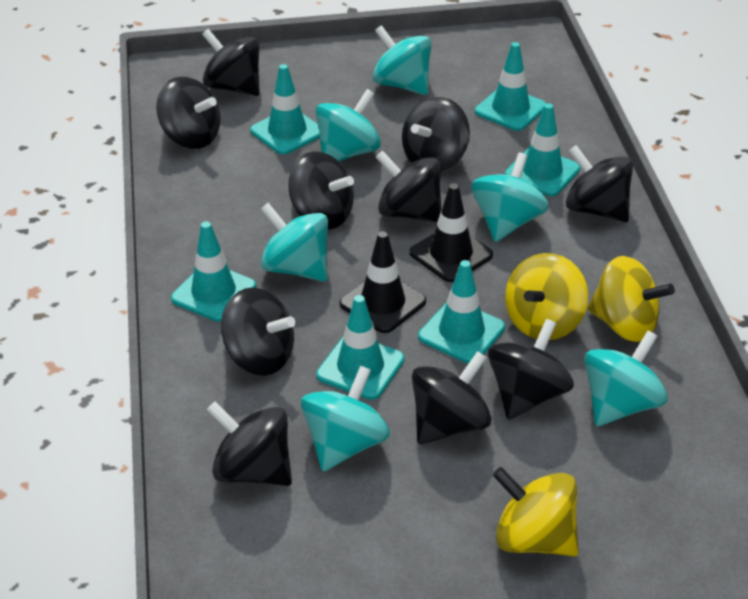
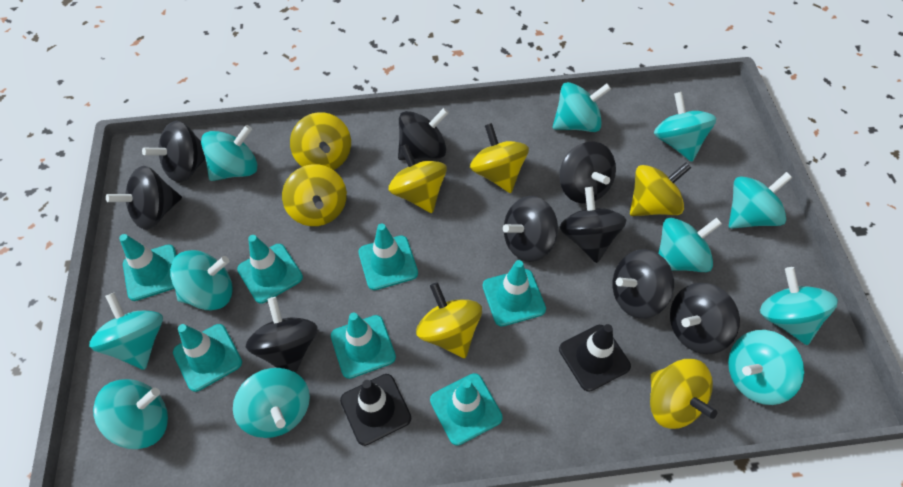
black spinning top: 10 -> 9
turquoise spinning top: 6 -> 11
turquoise traffic cone: 6 -> 7
yellow spinning top: 3 -> 7

